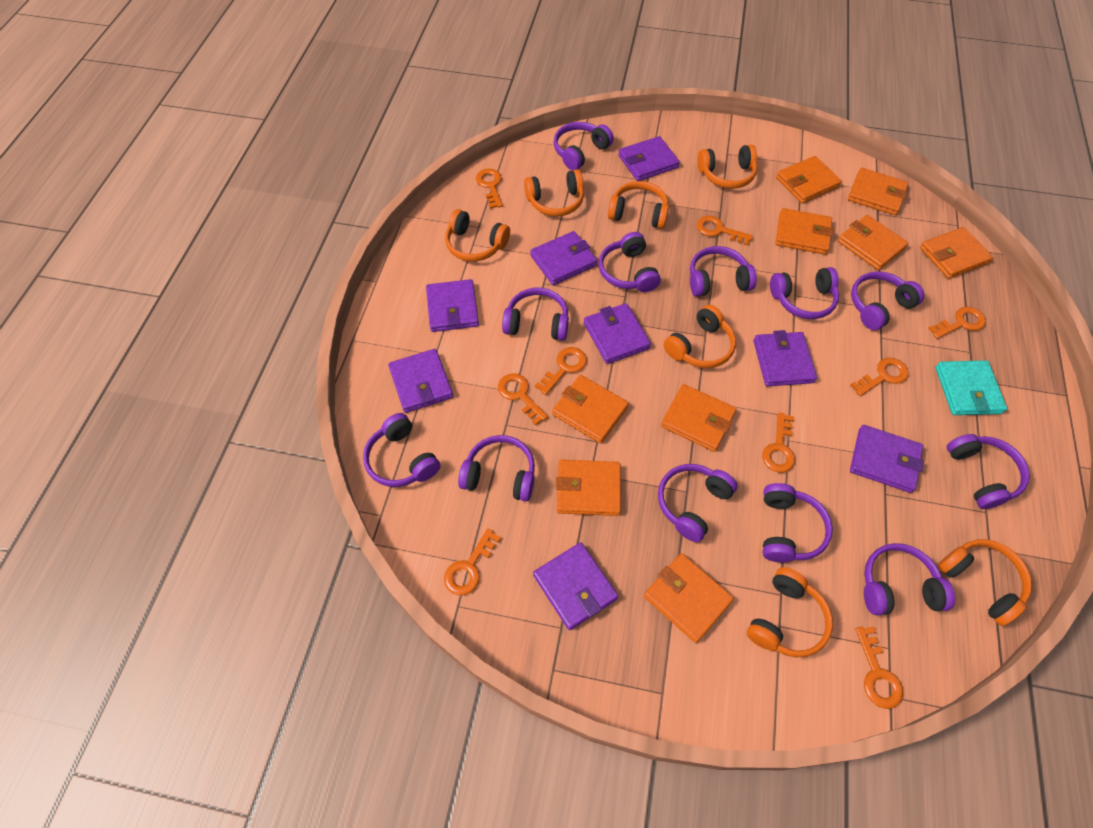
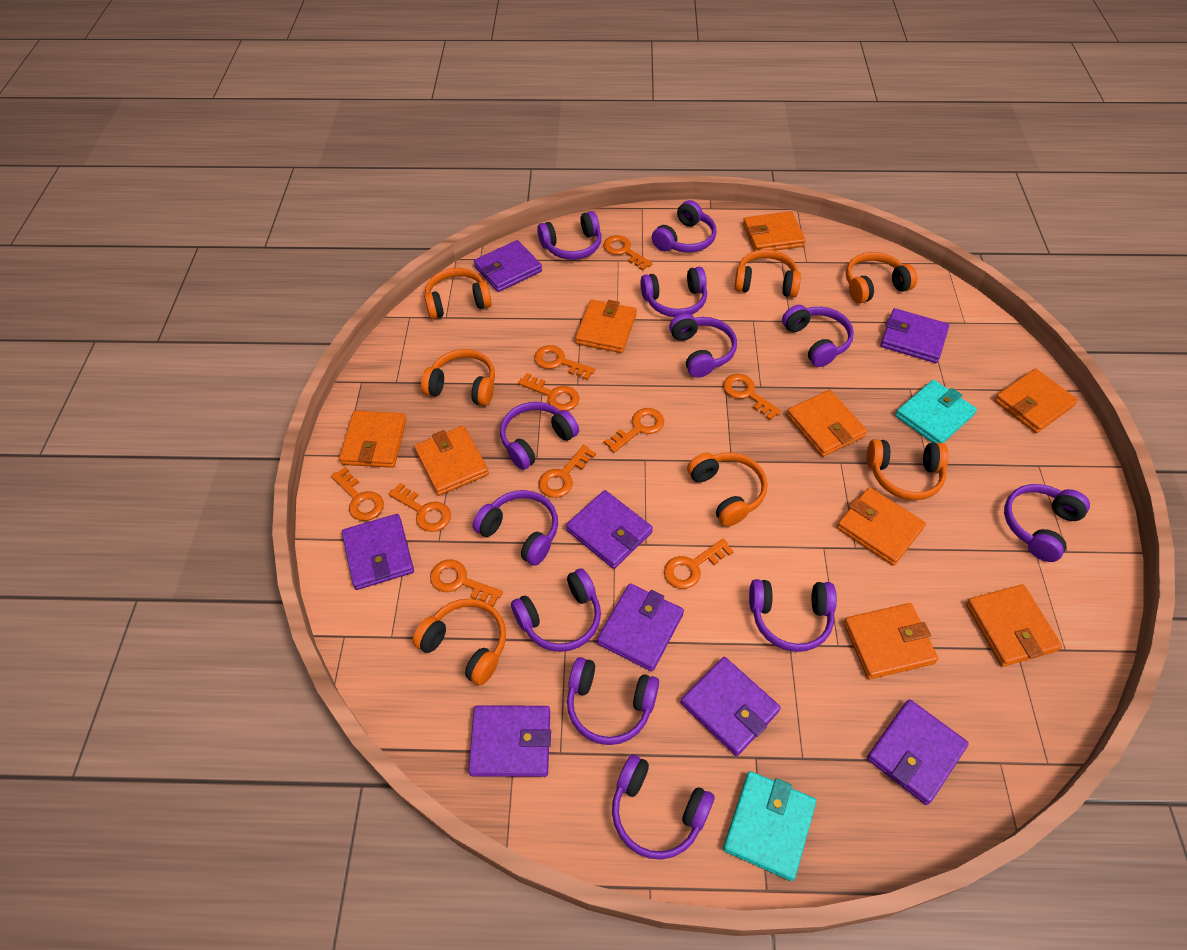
orange key: 9 -> 10
turquoise wallet: 1 -> 2

